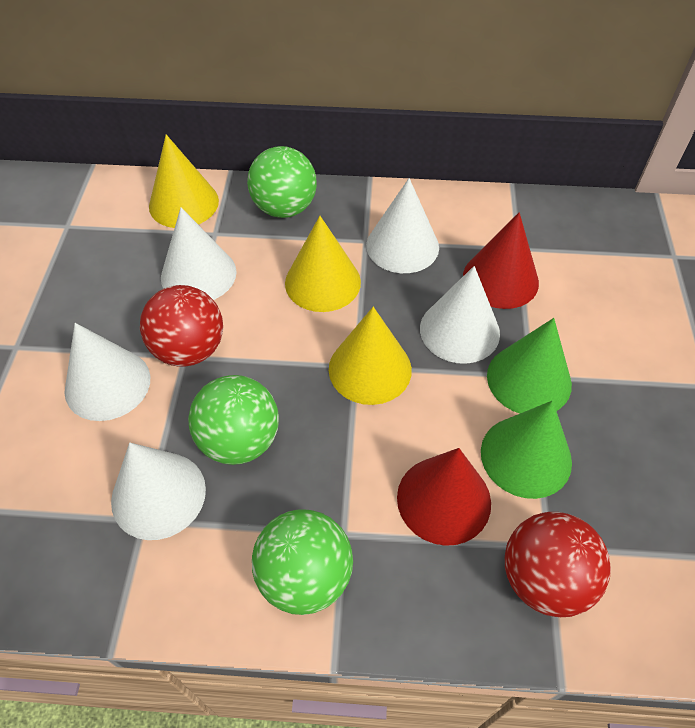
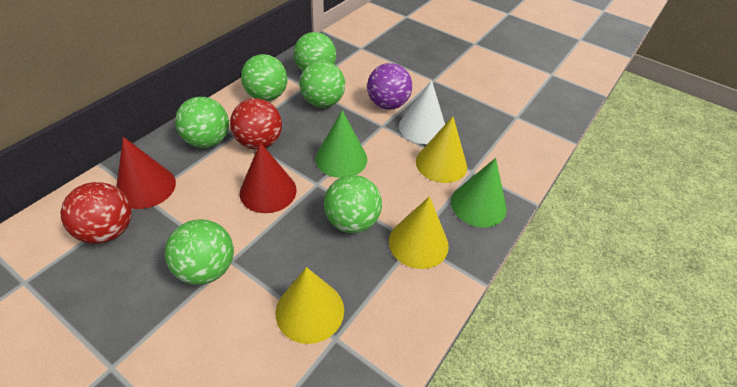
green ball: 3 -> 6
purple ball: 0 -> 1
white cone: 5 -> 1

